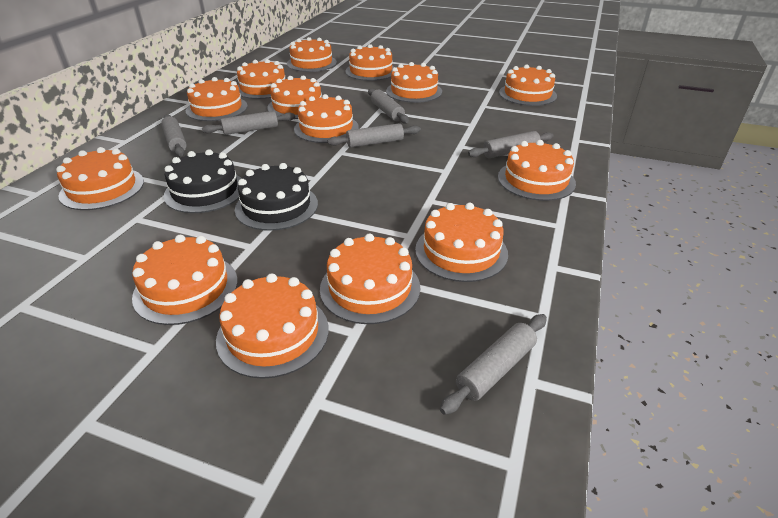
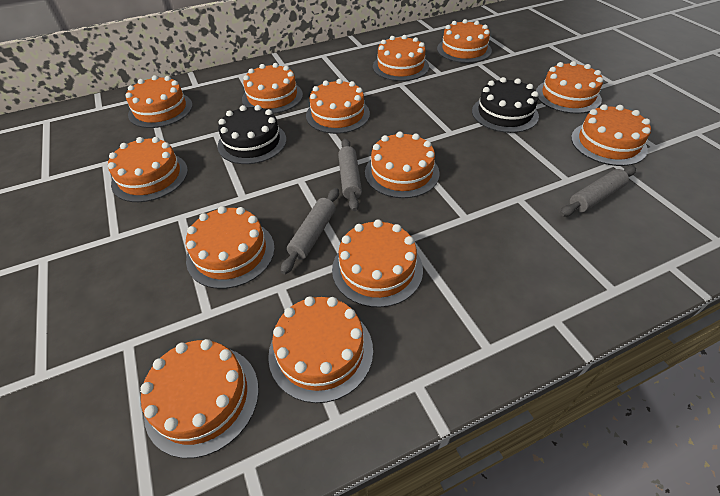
grey rolling pin: 6 -> 3
orange cake: 14 -> 13

